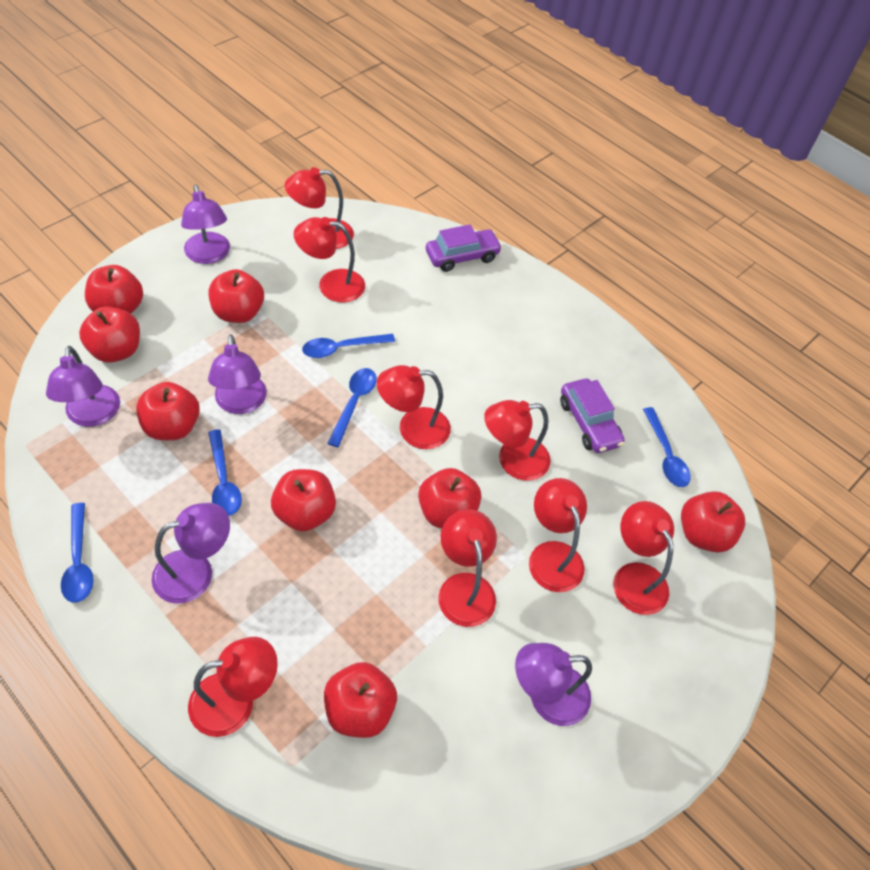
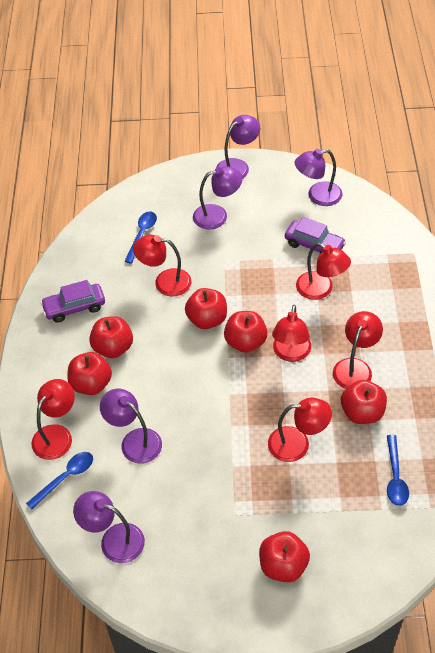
blue spoon: 5 -> 3
red apple: 8 -> 6
red lamp: 8 -> 6

